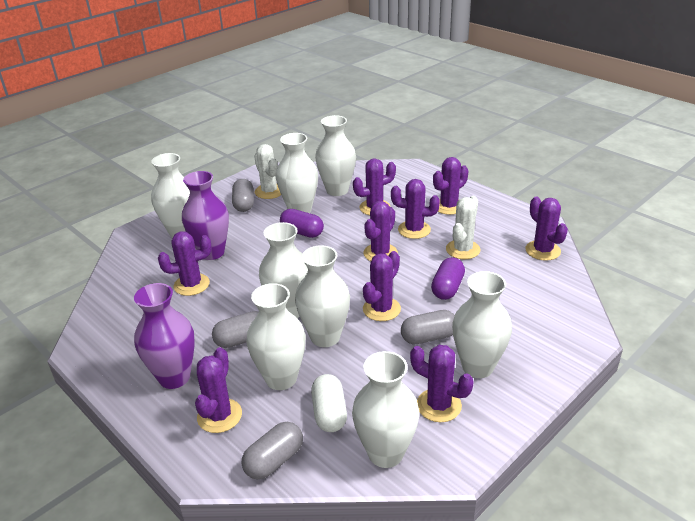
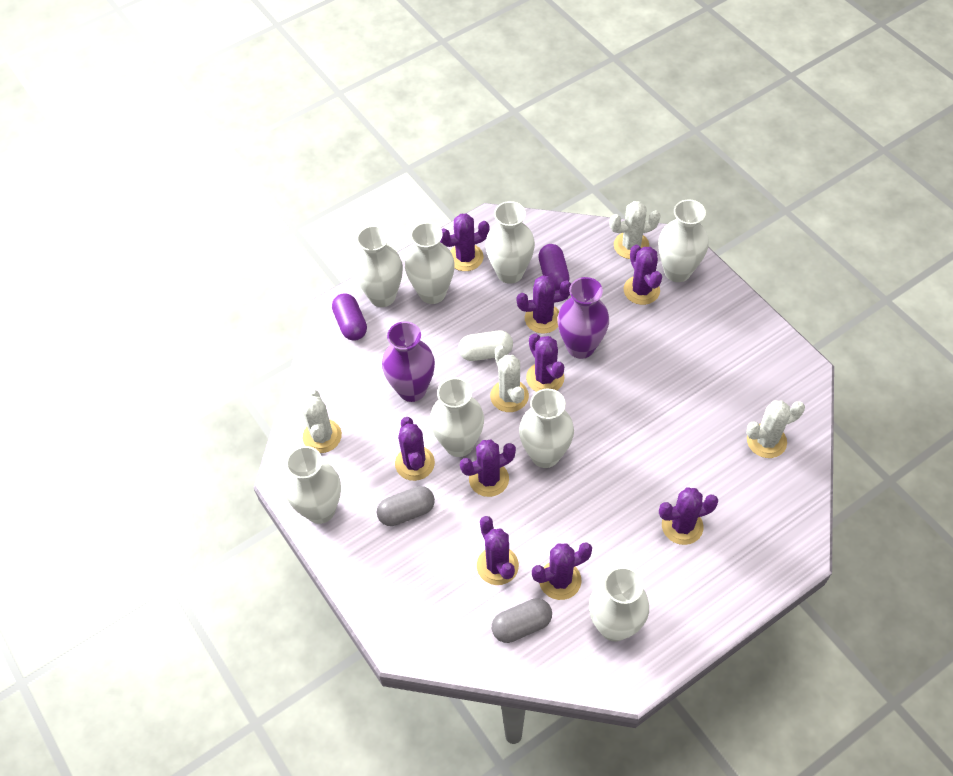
grey capsule: 4 -> 2
white cactus: 2 -> 4

